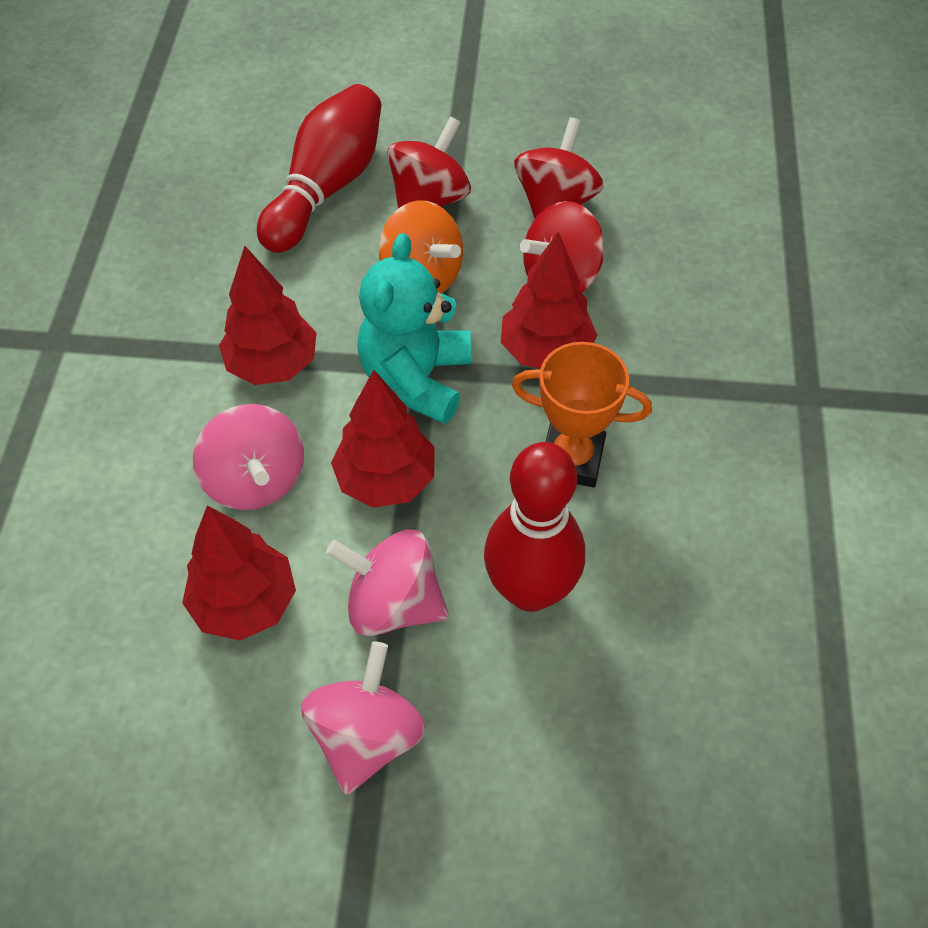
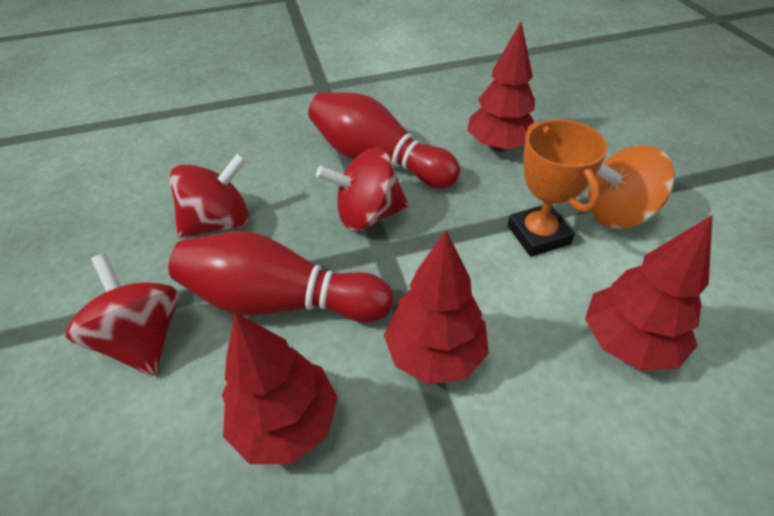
pink spinning top: 3 -> 0
turquoise teddy bear: 1 -> 0

